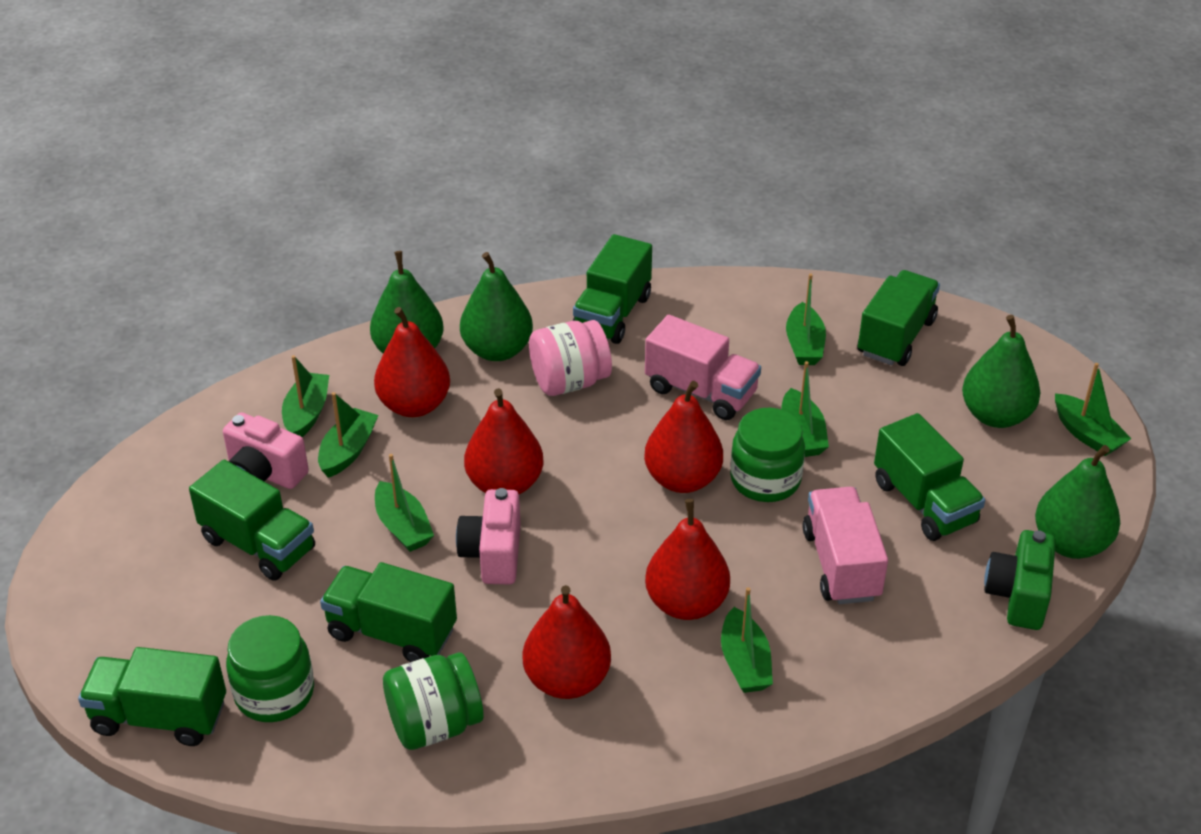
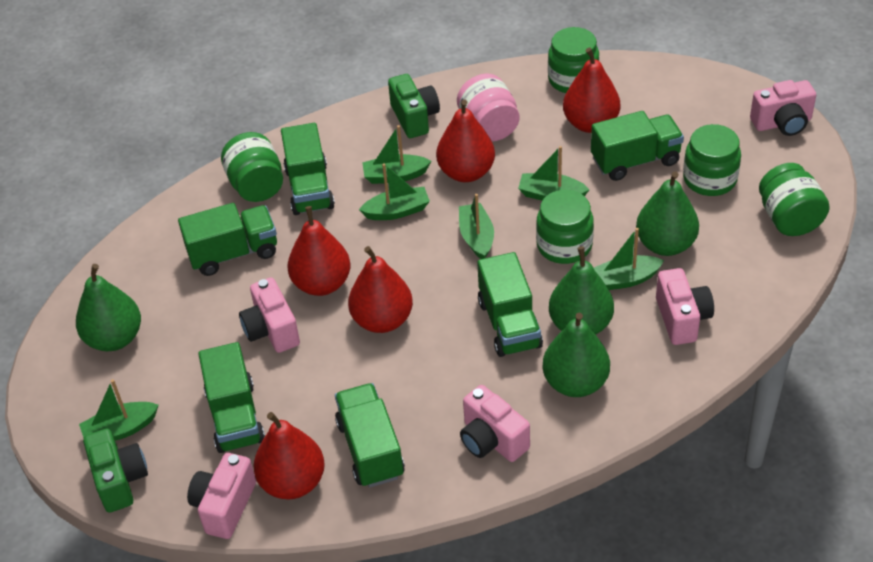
green boat: 7 -> 6
green camera: 1 -> 2
green jar: 3 -> 5
pink camera: 2 -> 5
pink truck: 2 -> 0

